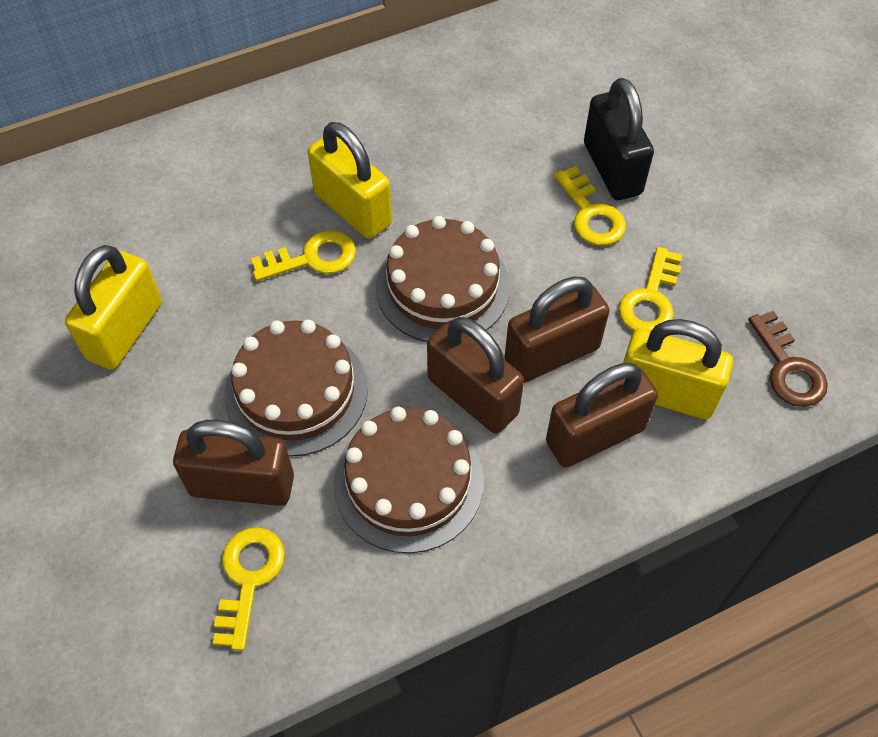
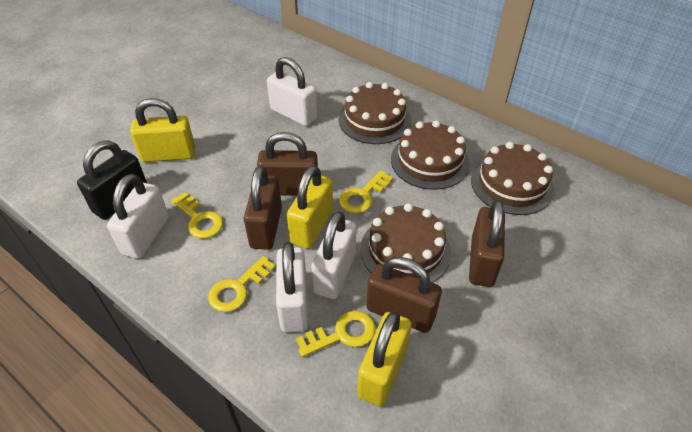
brown cake: 3 -> 4
brown key: 1 -> 0
white padlock: 0 -> 4

